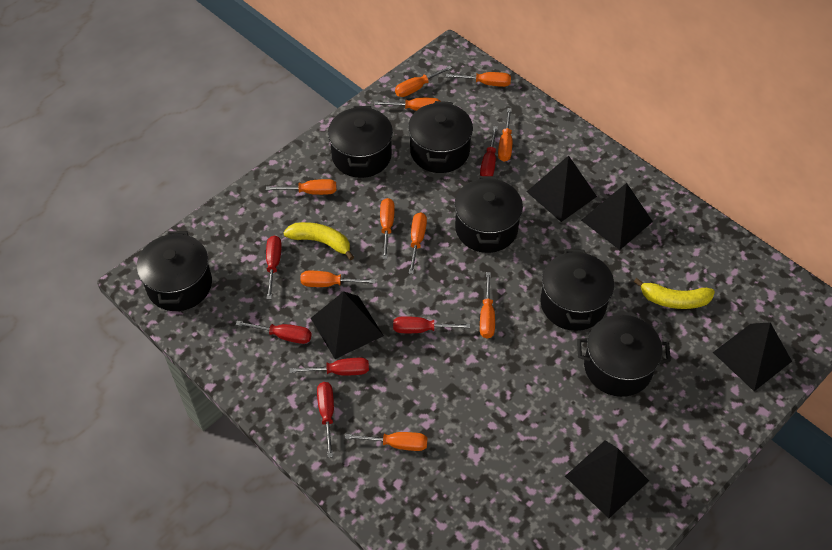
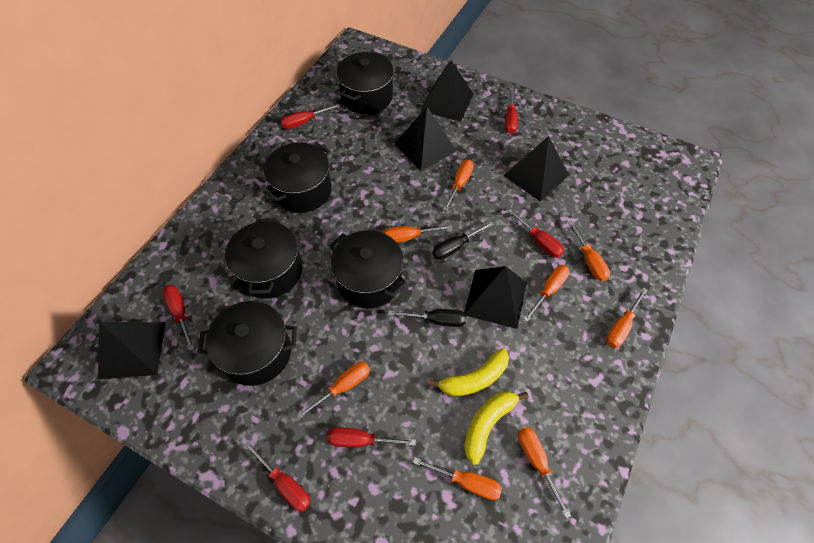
black pot: 6 -> 5
black screwdriver: 0 -> 2
orange screwdriver: 10 -> 8

